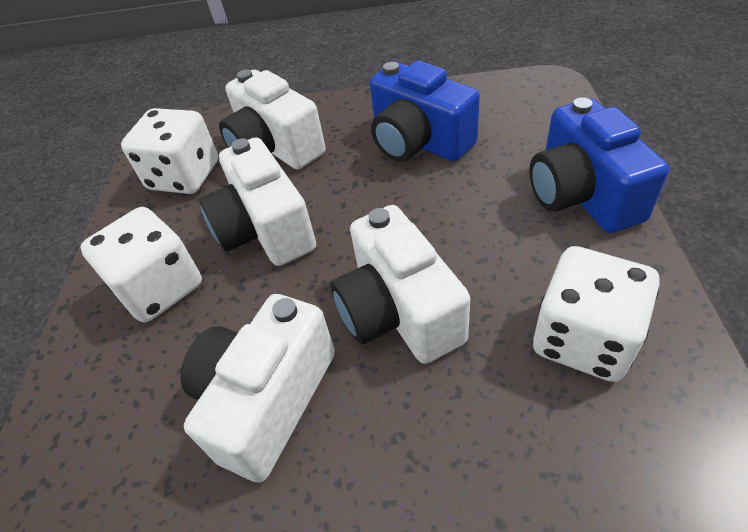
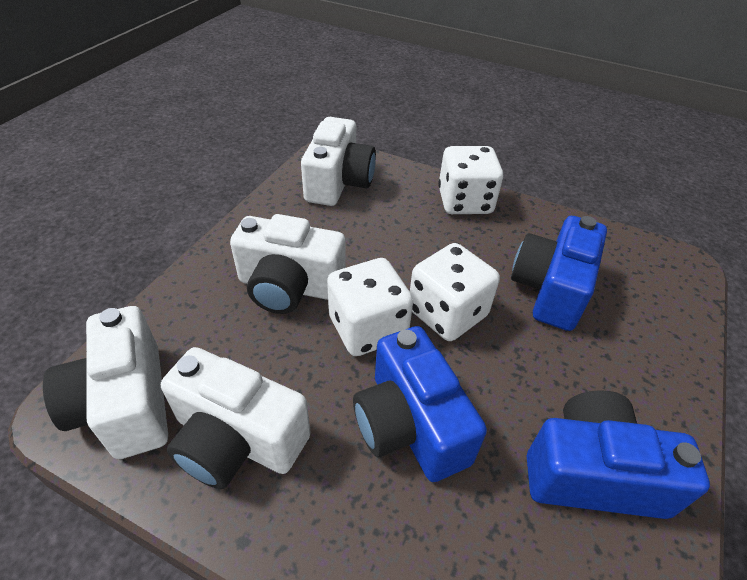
blue camera: 2 -> 3

